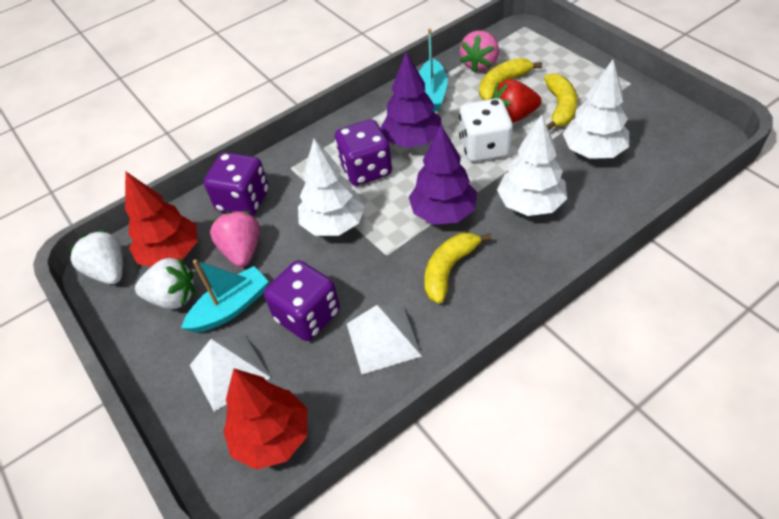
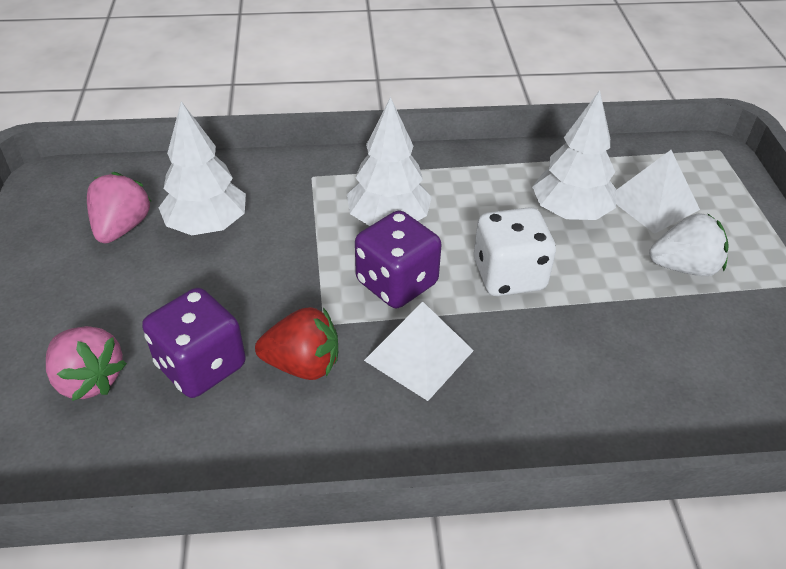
purple dice: 3 -> 2
purple tree: 2 -> 0
red tree: 2 -> 0
turquoise boat: 2 -> 0
white strawberry: 2 -> 1
yellow banana: 3 -> 0

